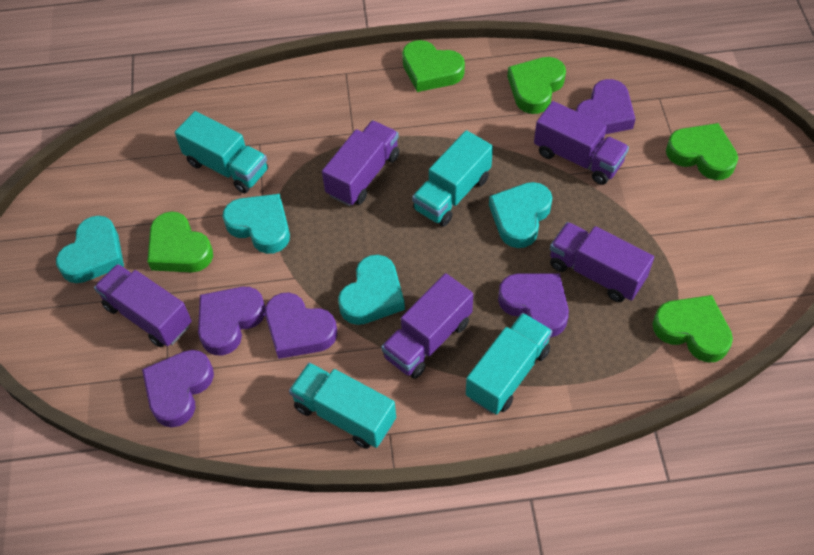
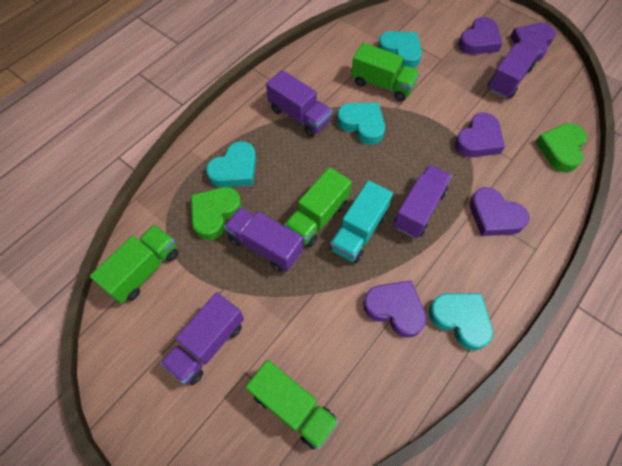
green heart: 5 -> 2
green truck: 0 -> 4
turquoise truck: 4 -> 1

